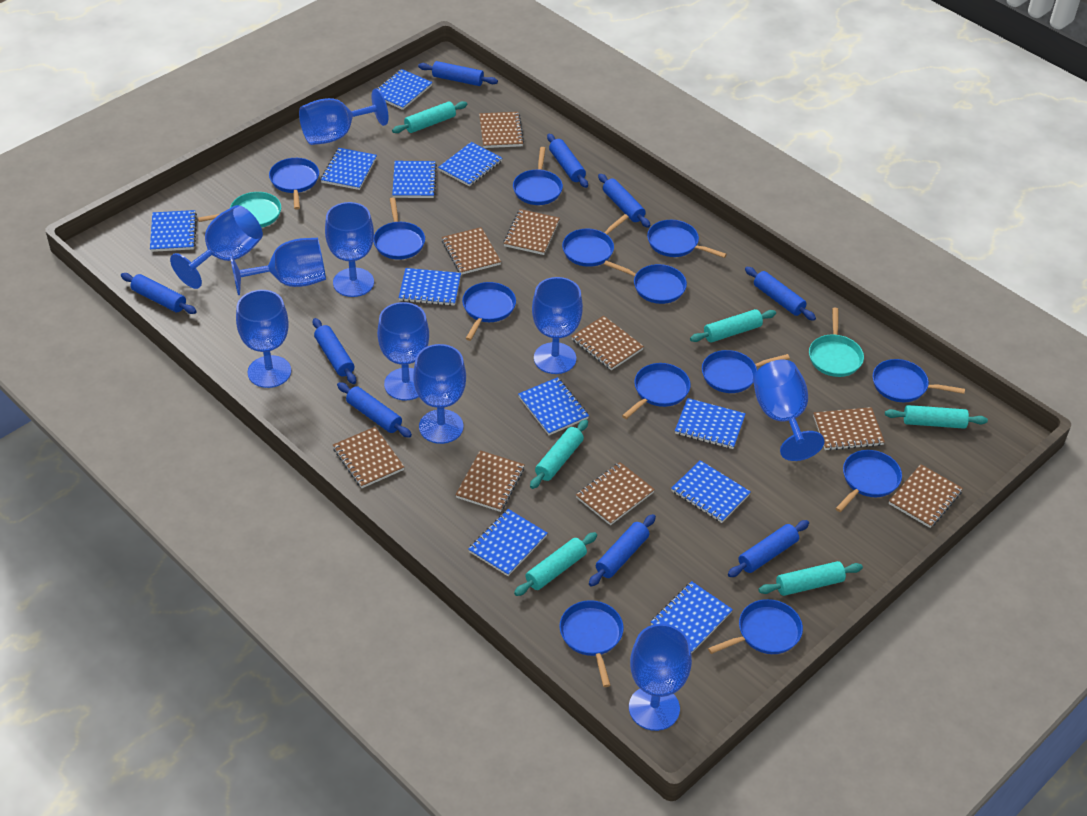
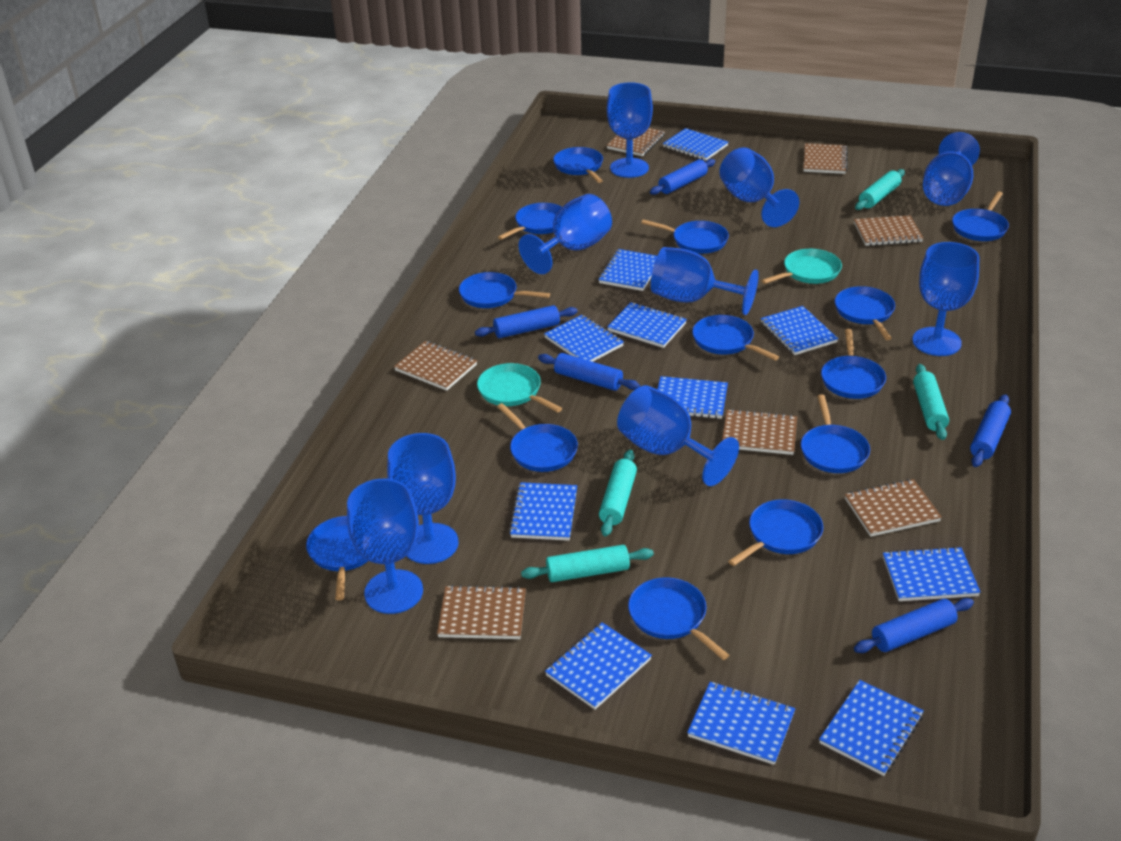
blue goblet: 10 -> 9
blue rolling pin: 9 -> 5
brown notebook: 9 -> 7
turquoise rolling pin: 6 -> 4

